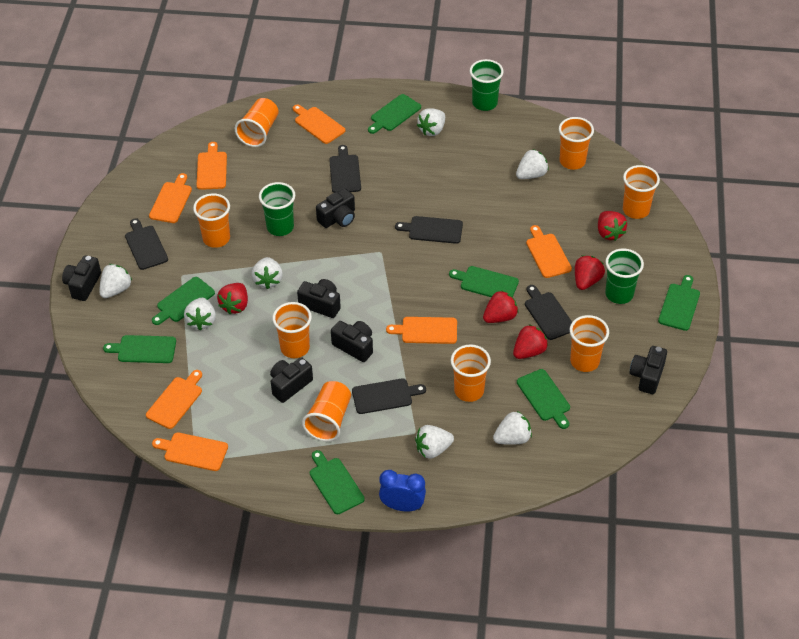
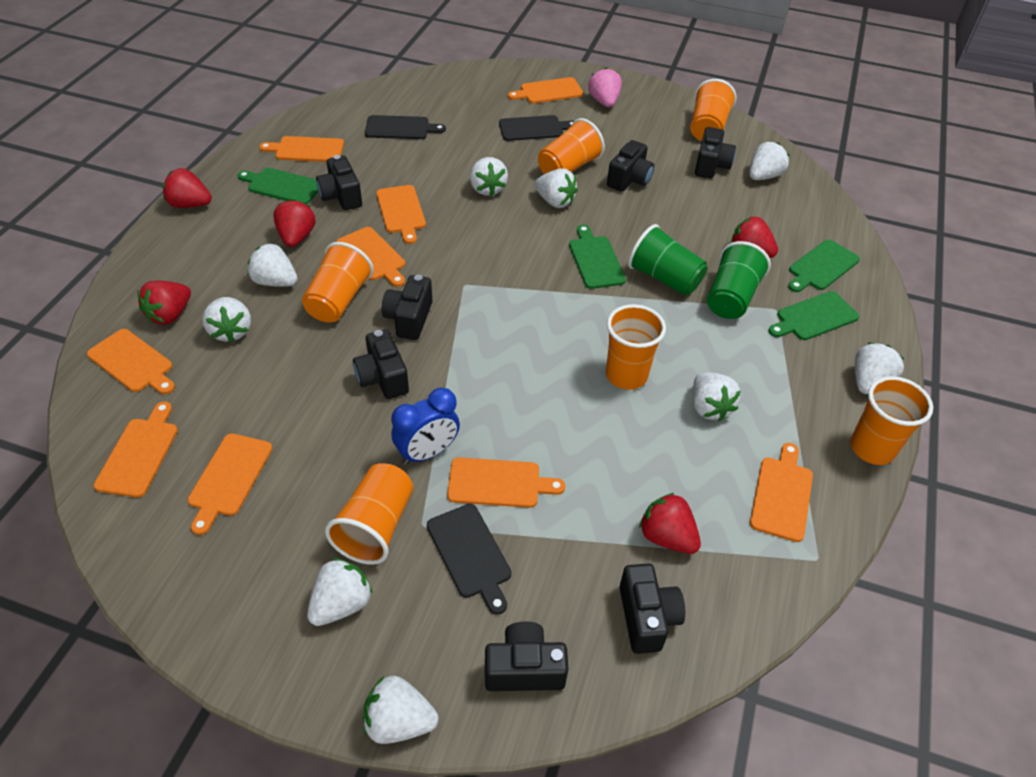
black camera: 6 -> 7
black cutting board: 5 -> 3
green cup: 3 -> 2
green cutting board: 7 -> 4
orange cup: 8 -> 6
orange cutting board: 7 -> 9
pink strawberry: 0 -> 1
white strawberry: 7 -> 9

